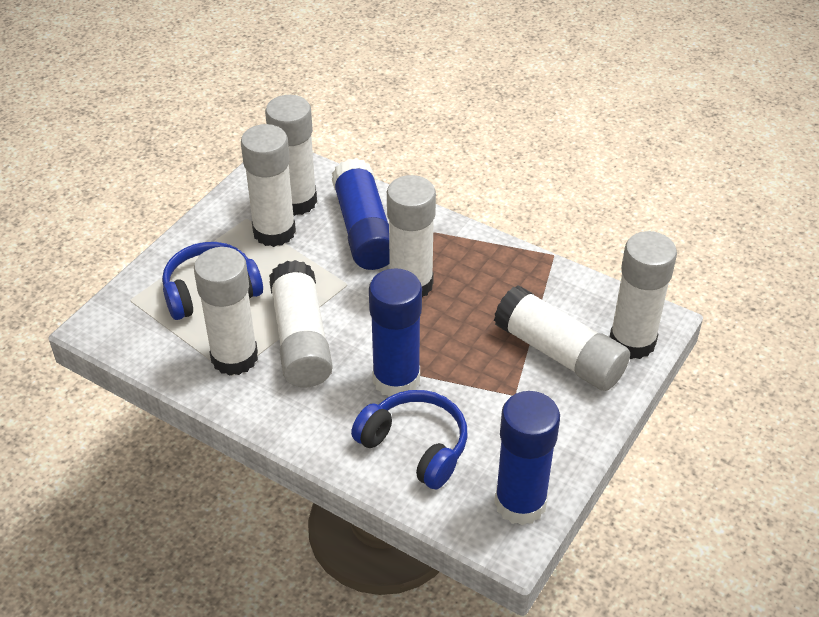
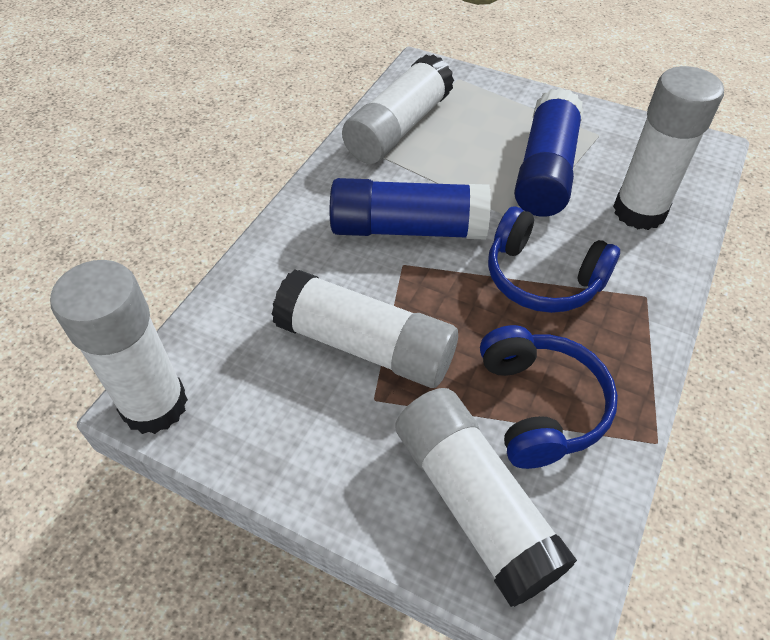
blue glue stick: 3 -> 2
white glue stick: 7 -> 5

